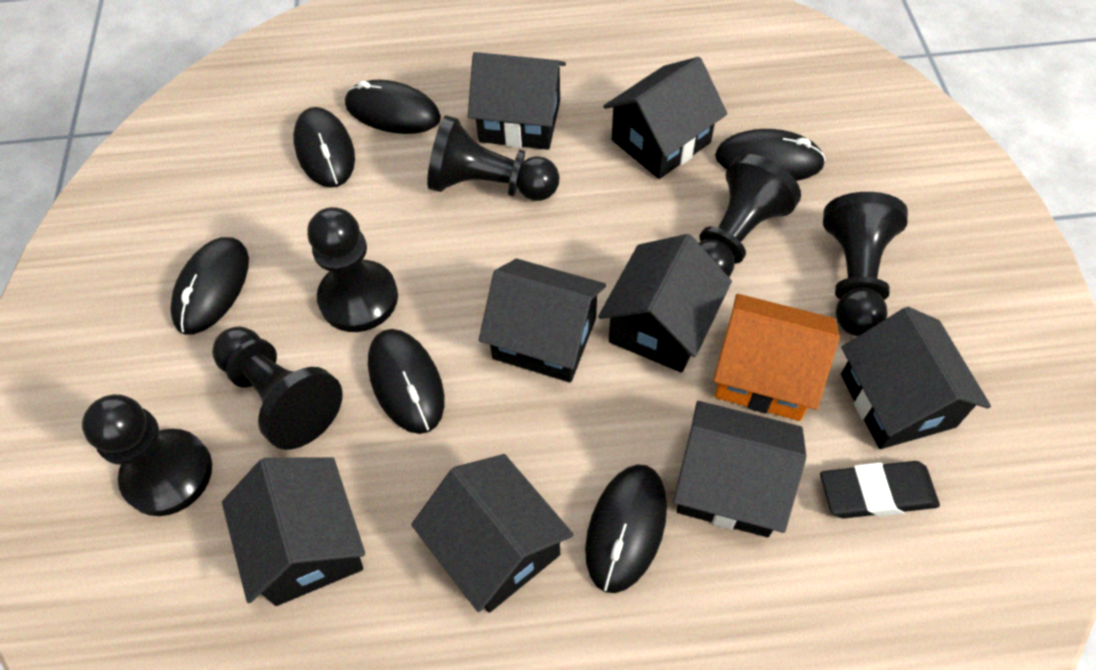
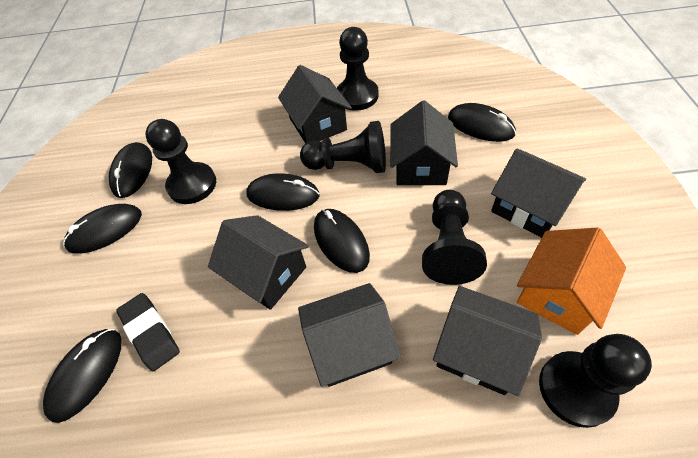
black house: 8 -> 6
black pawn: 6 -> 5

